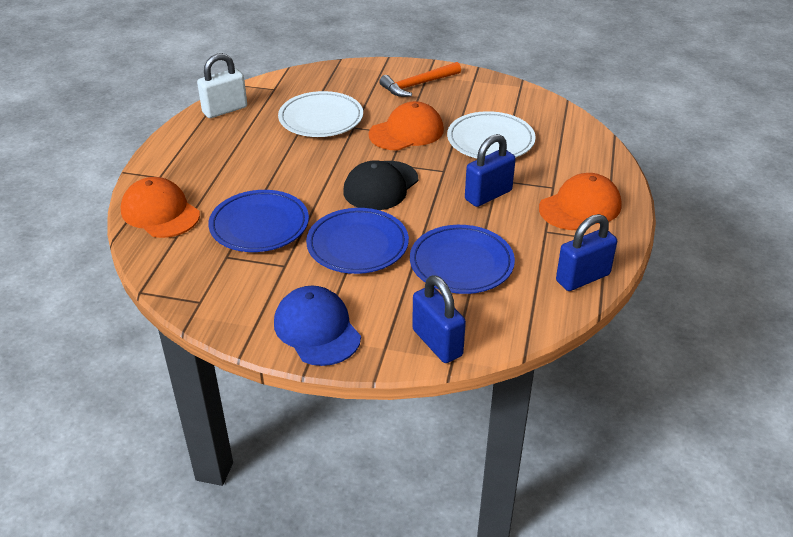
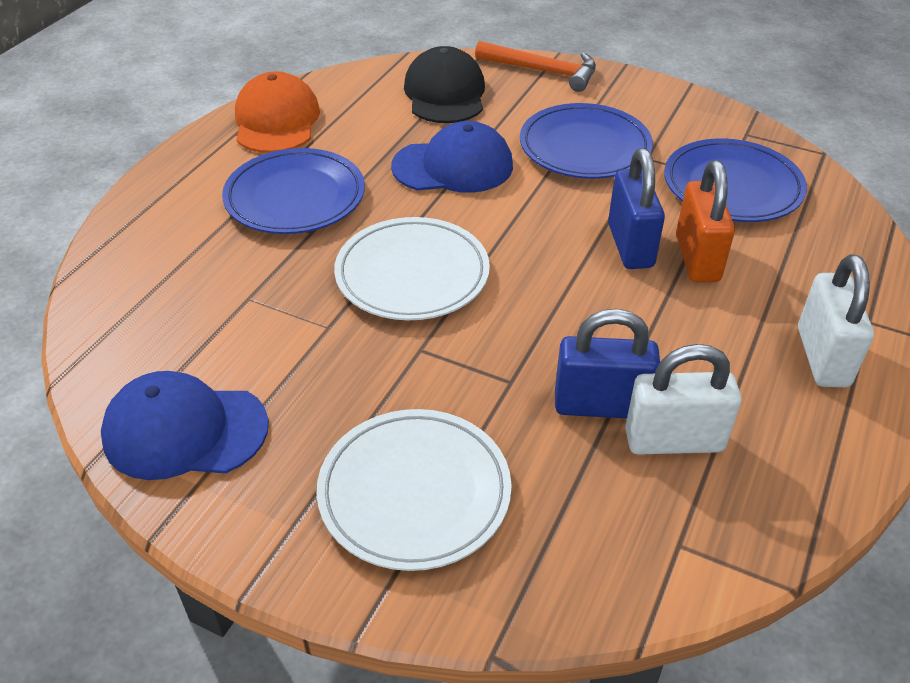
blue cap: 1 -> 2
blue padlock: 3 -> 2
orange cap: 3 -> 1
orange padlock: 0 -> 1
white padlock: 1 -> 2

